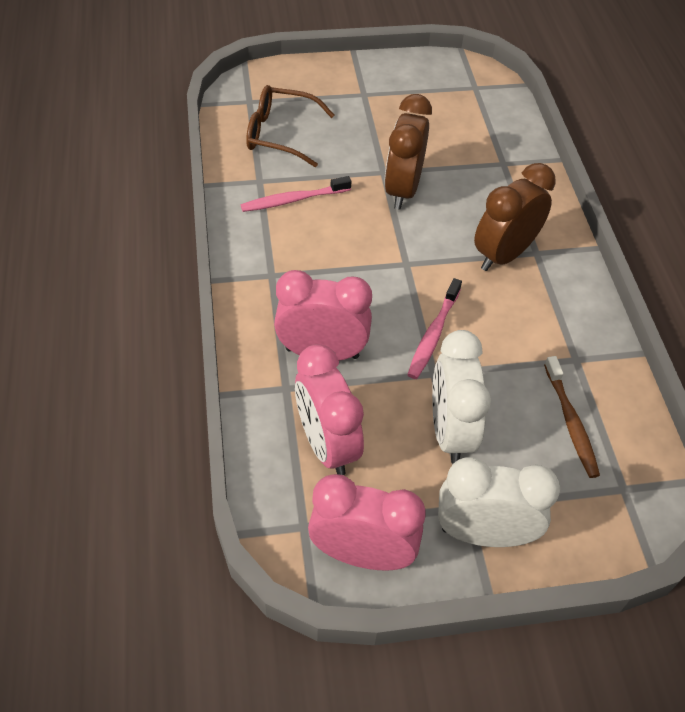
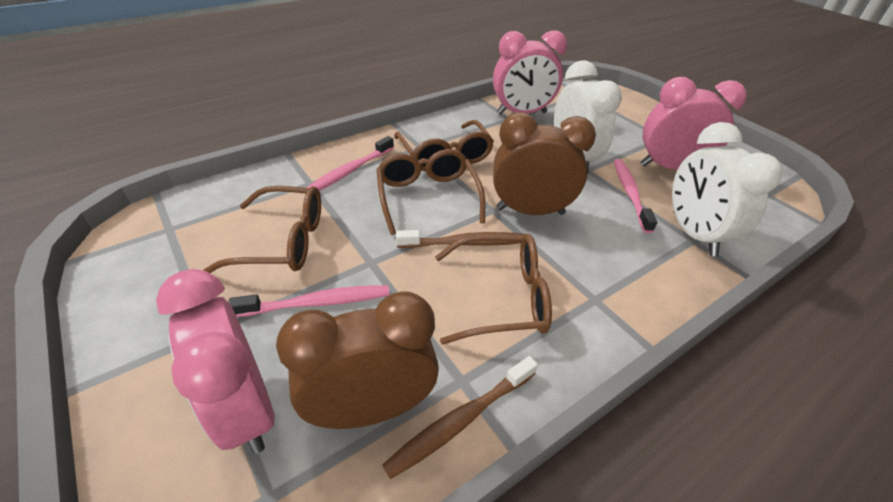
brown glasses: 1 -> 4
brown toothbrush: 1 -> 2
pink toothbrush: 2 -> 3

